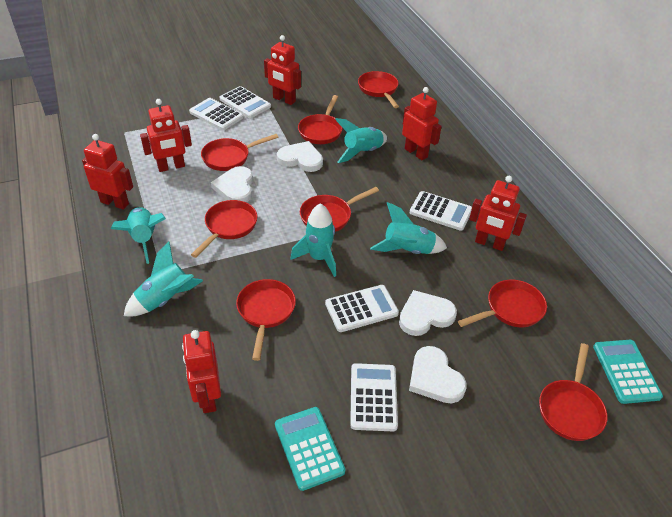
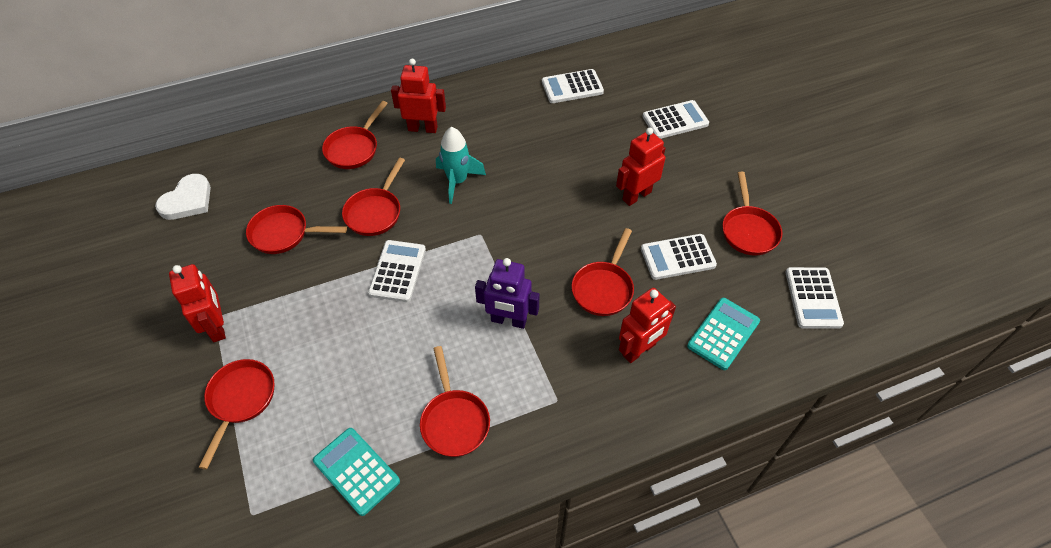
purple robot: 0 -> 1
red pan: 8 -> 7
red robot: 6 -> 4
turquoise rocket: 5 -> 1
white heart: 4 -> 1

